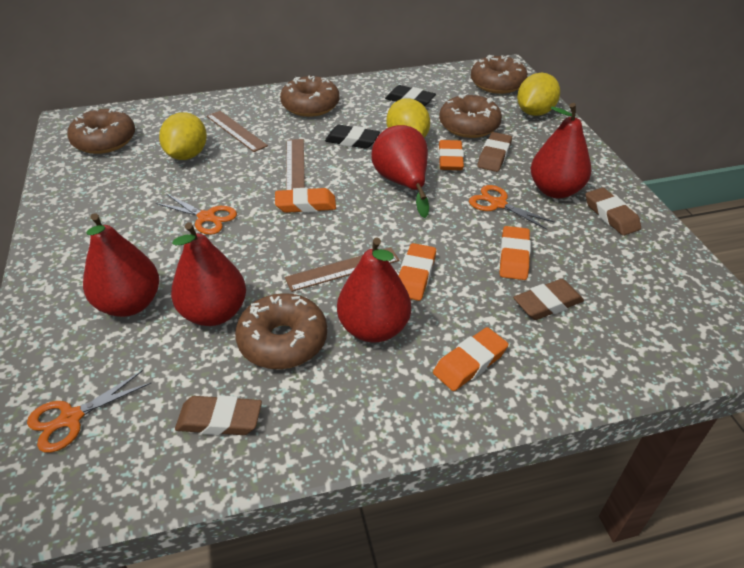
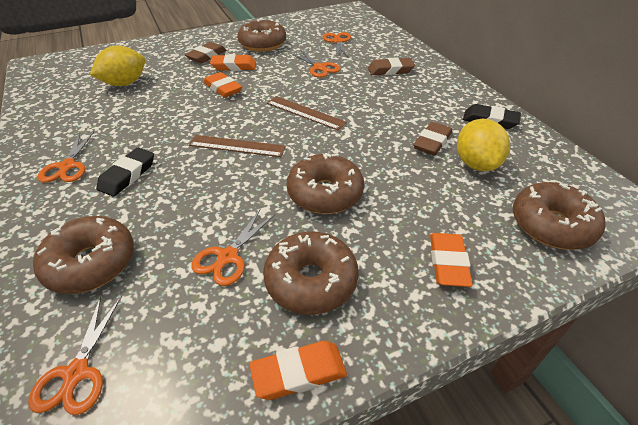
brown eraser: 4 -> 3
brown ruler: 3 -> 2
orange eraser: 5 -> 4
orange scissors: 3 -> 5
red pear: 5 -> 0
yellow lemon: 3 -> 2

